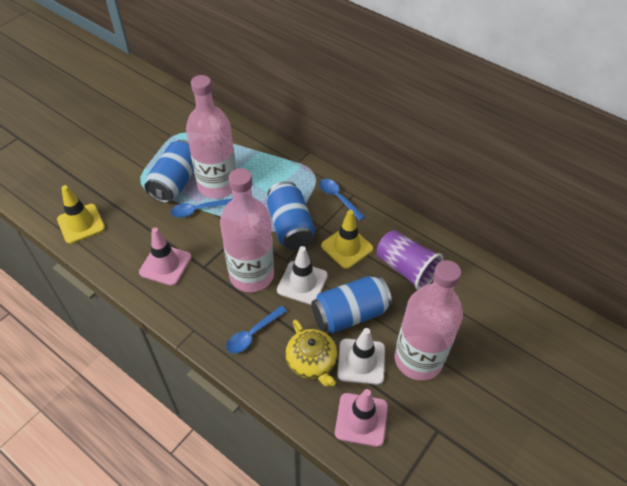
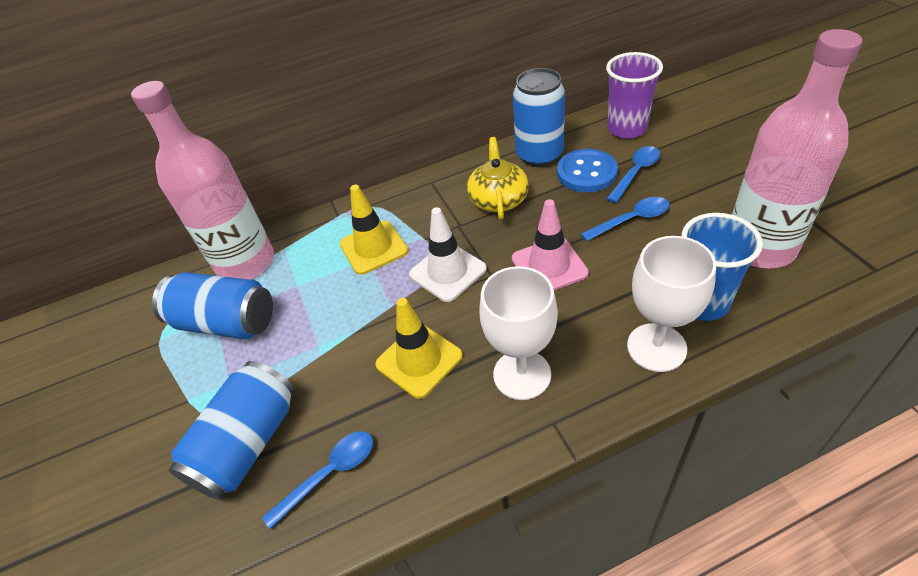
blue button: 0 -> 1
blue cup: 0 -> 1
pink bottle: 3 -> 2
pink traffic cone: 2 -> 1
white goblet: 0 -> 2
white traffic cone: 2 -> 1

